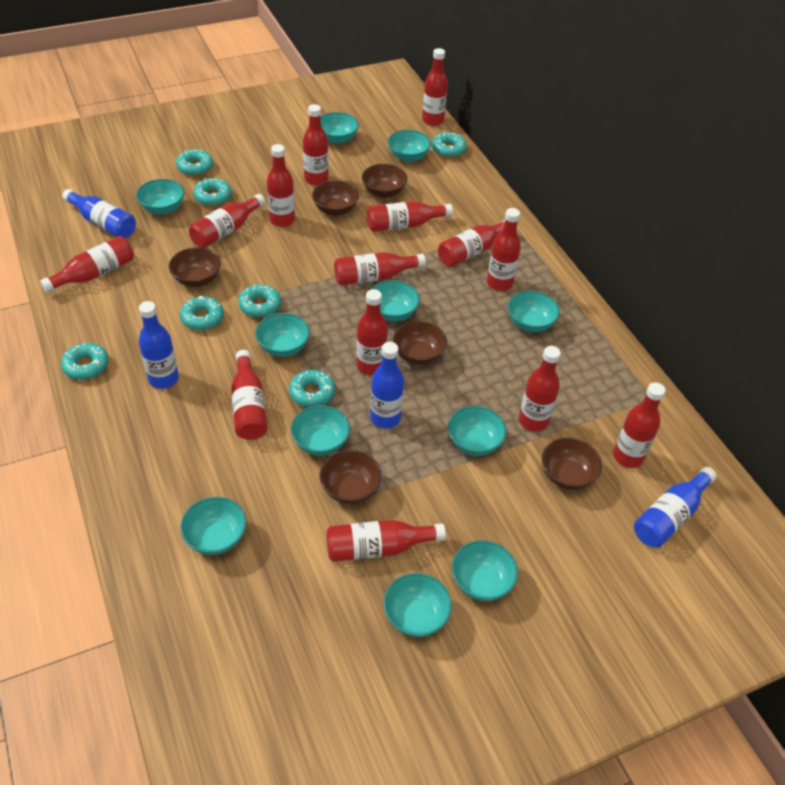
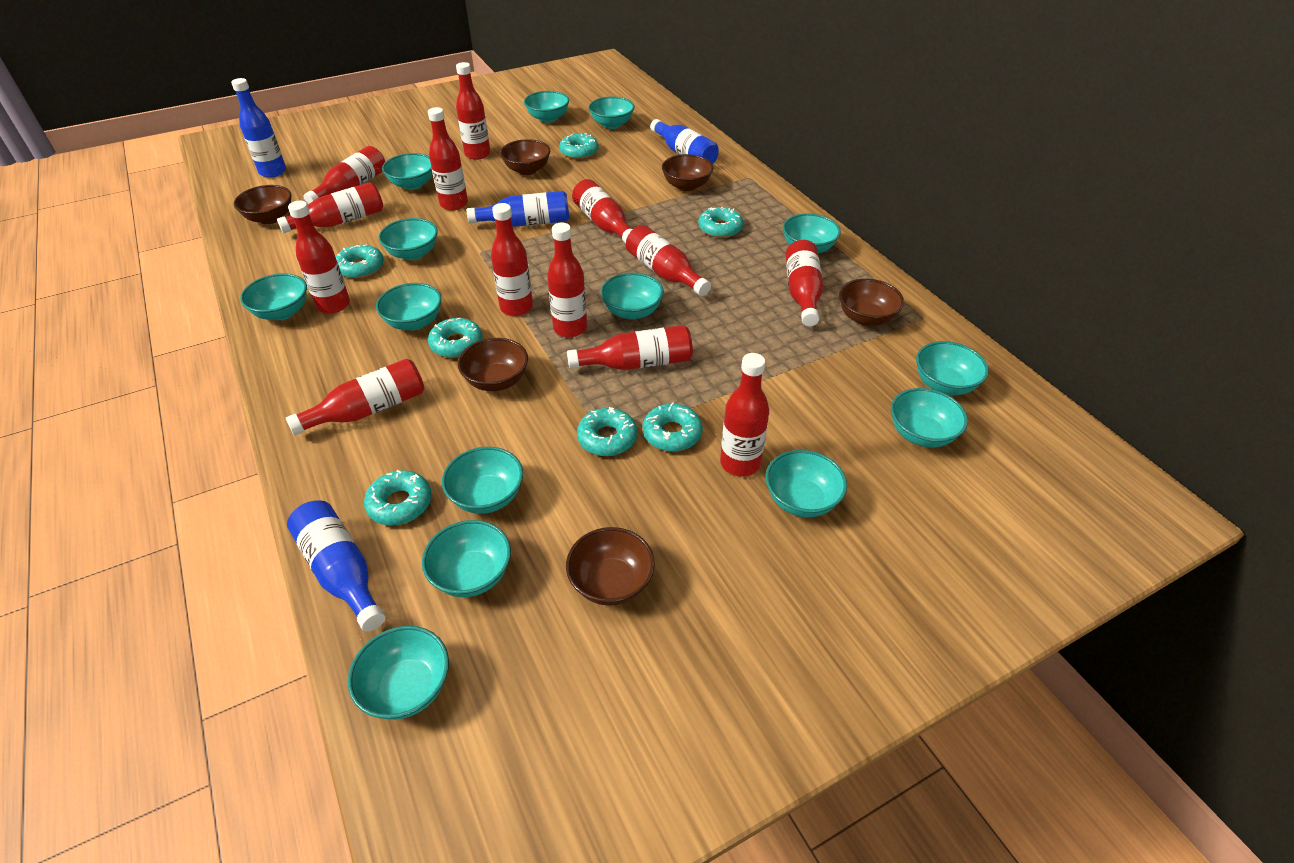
red bottle: 14 -> 13
turquoise bowl: 11 -> 14

